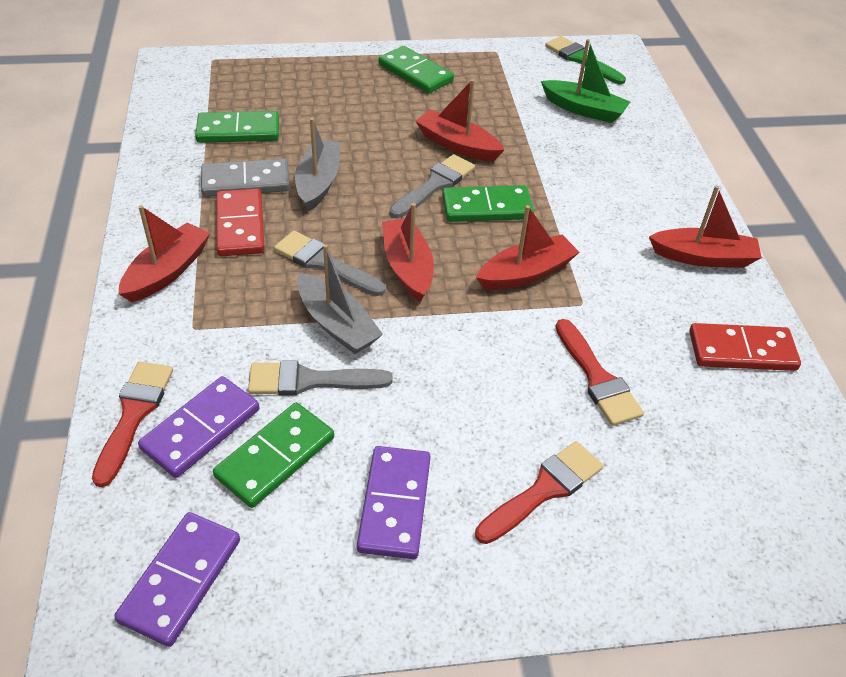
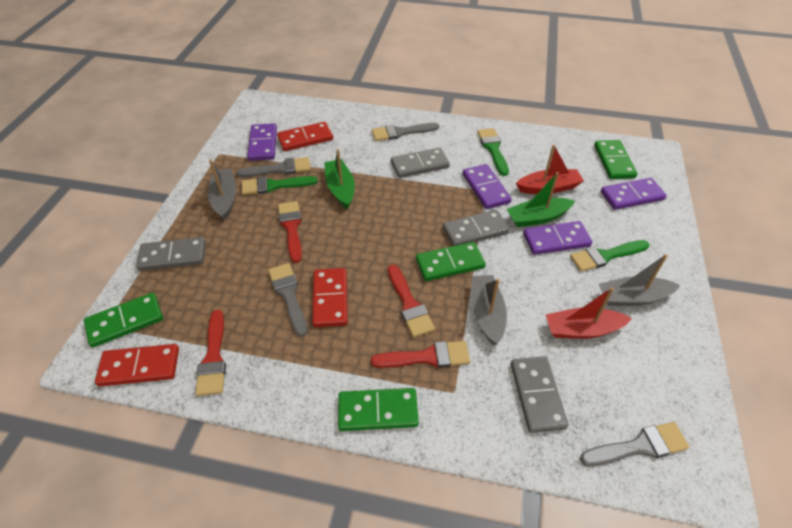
green boat: 1 -> 2
green brush: 1 -> 3
grey boat: 2 -> 3
grey brush: 3 -> 4
grey domino: 1 -> 4
purple domino: 3 -> 4
red boat: 5 -> 2
red brush: 3 -> 4
red domino: 2 -> 3

